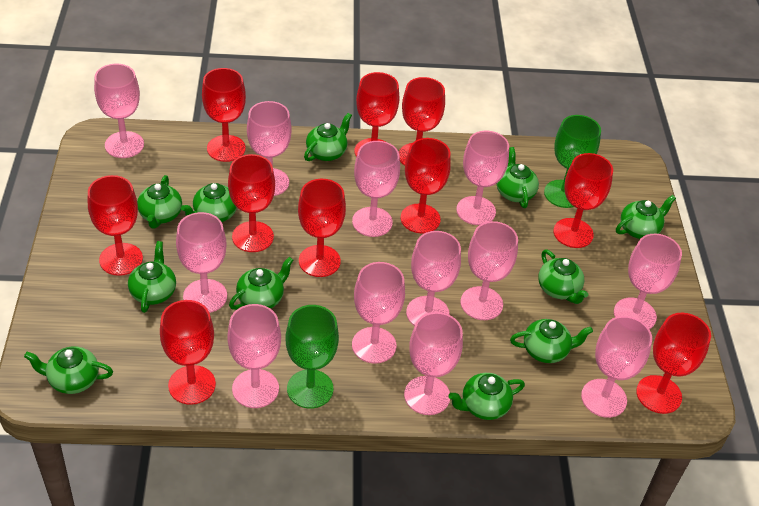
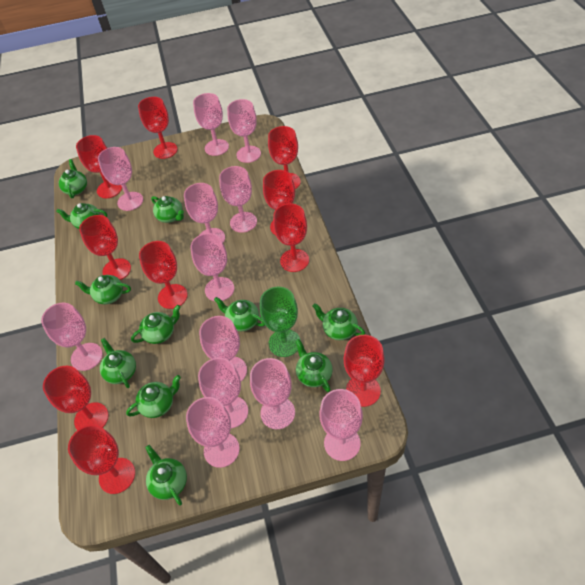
green goblet: 2 -> 1

